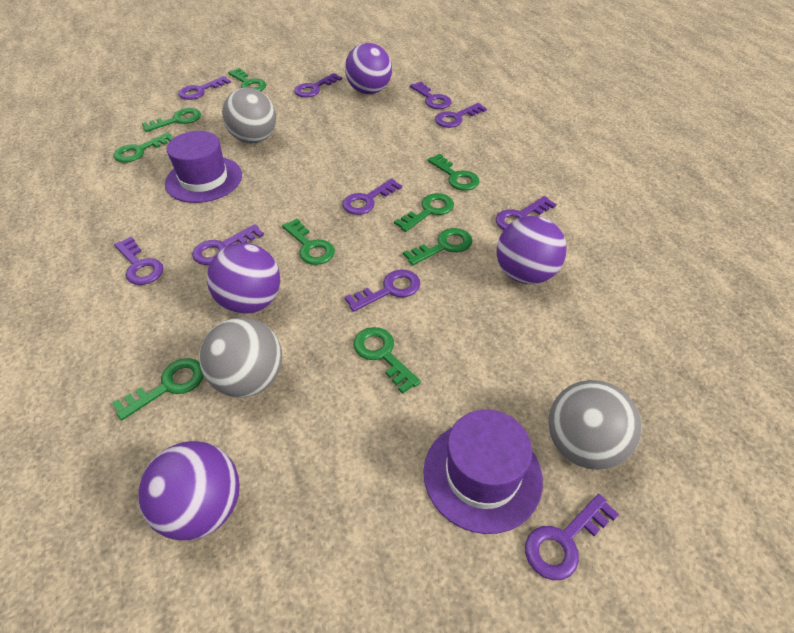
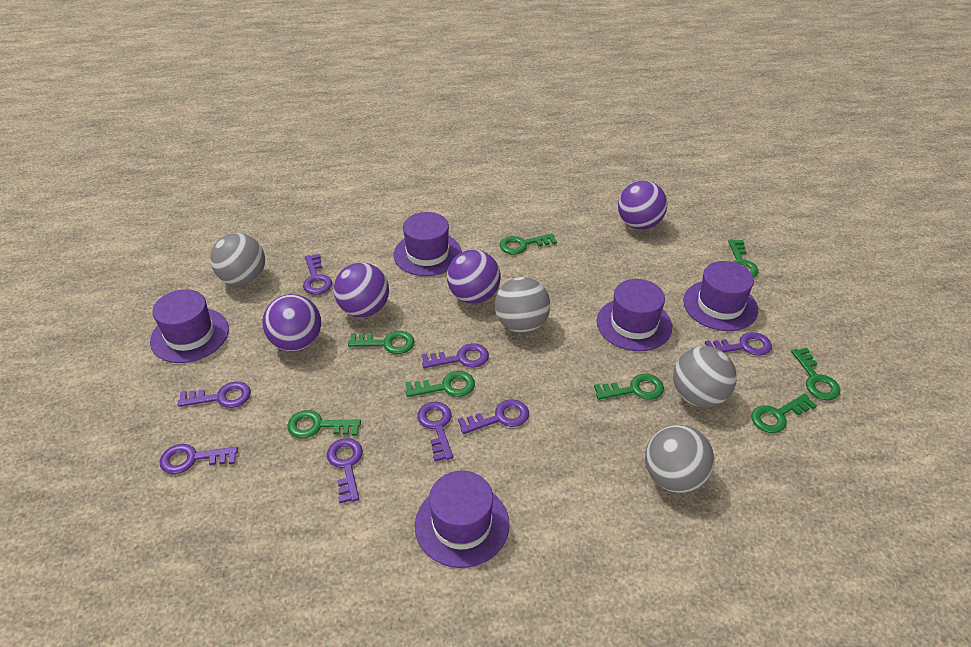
green key: 9 -> 8
grey ball: 3 -> 4
purple hat: 2 -> 5
purple key: 10 -> 8

